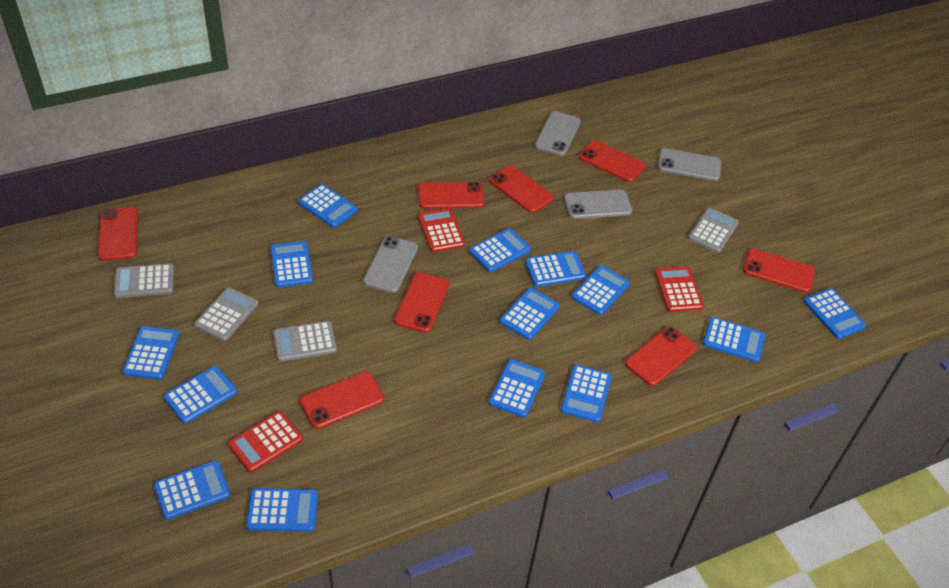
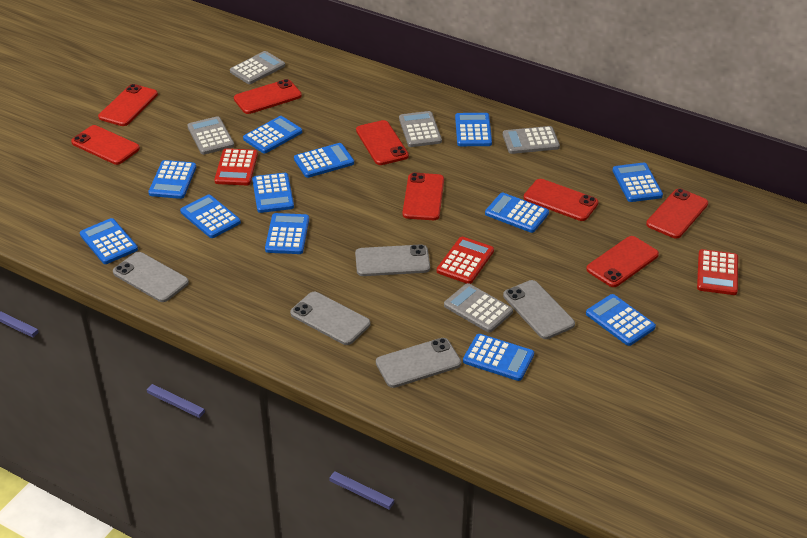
blue calculator: 14 -> 12
grey calculator: 4 -> 5
grey phone: 4 -> 5

